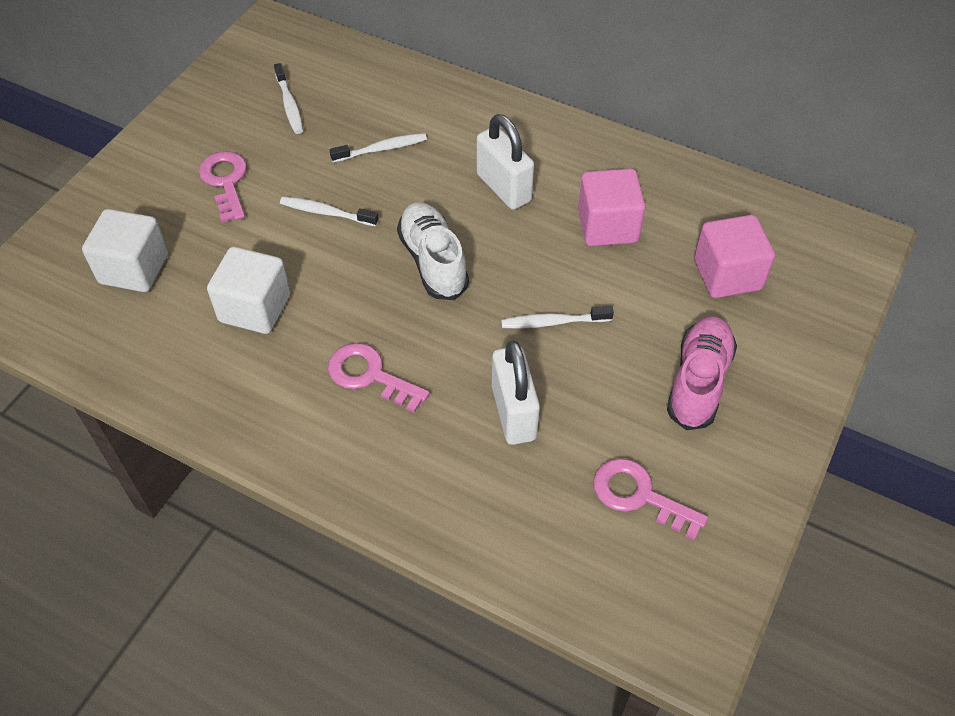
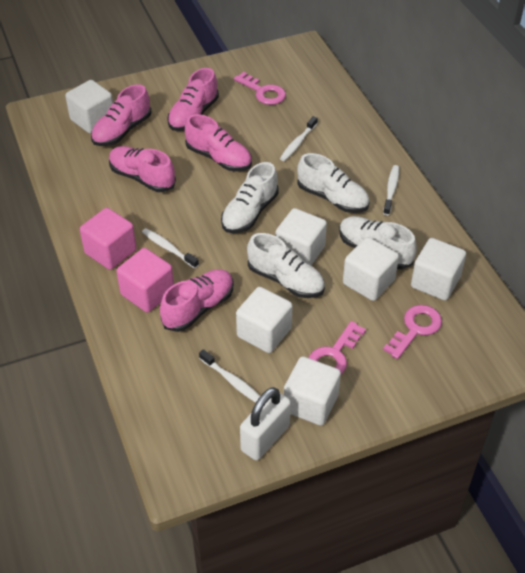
pink shoe: 1 -> 5
white cube: 2 -> 6
white padlock: 2 -> 1
white shoe: 1 -> 4

